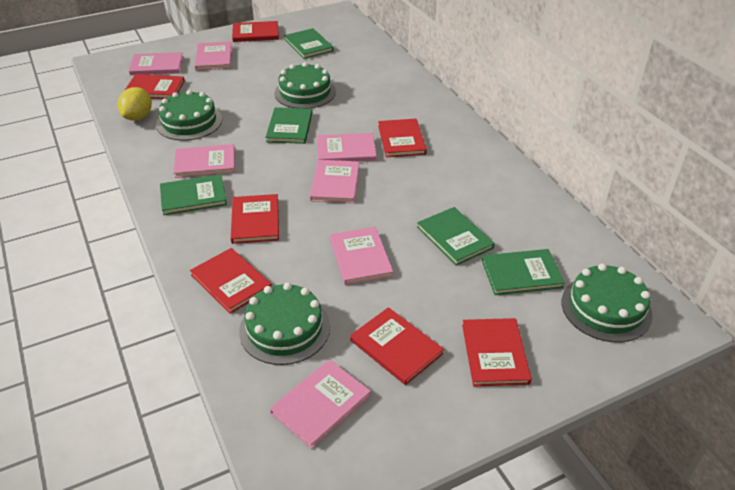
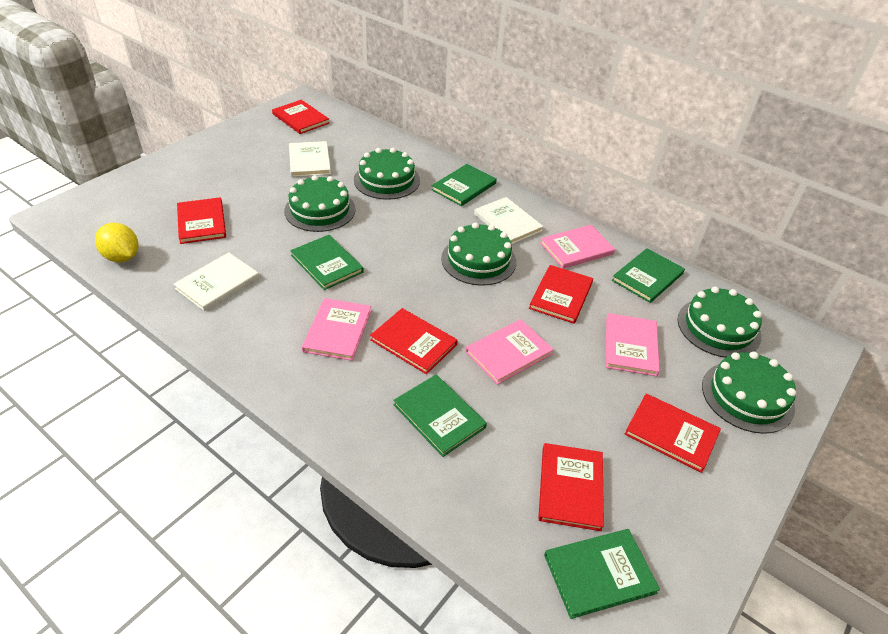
green cake: 4 -> 5
pink book: 7 -> 4
red book: 7 -> 6
white book: 0 -> 3

